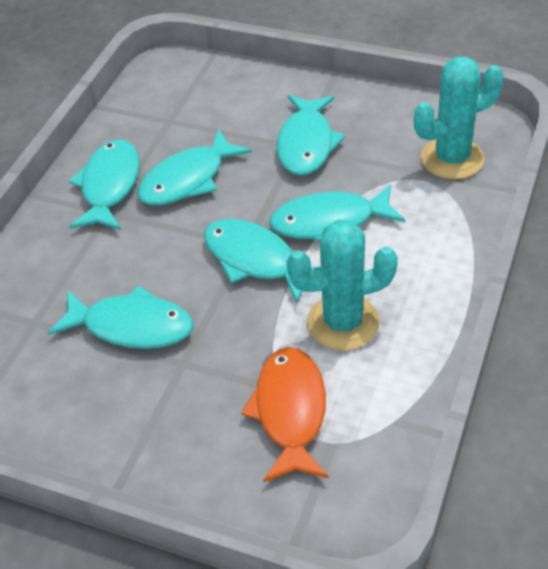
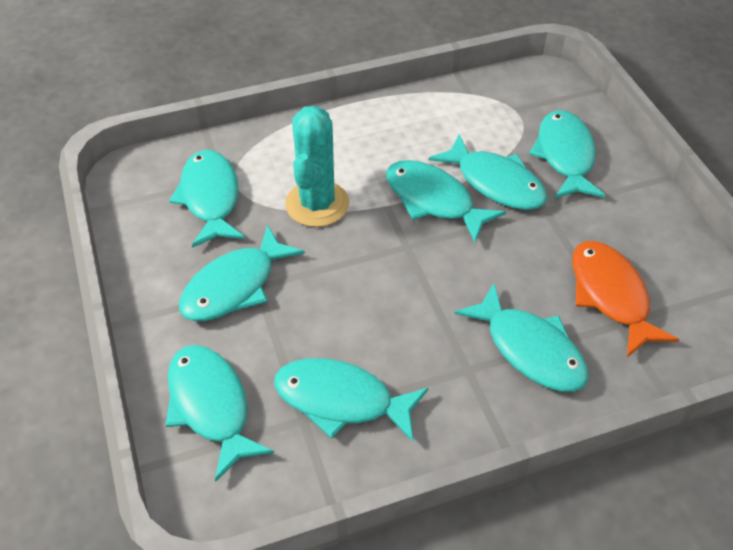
turquoise cactus: 2 -> 1
turquoise fish: 6 -> 8

